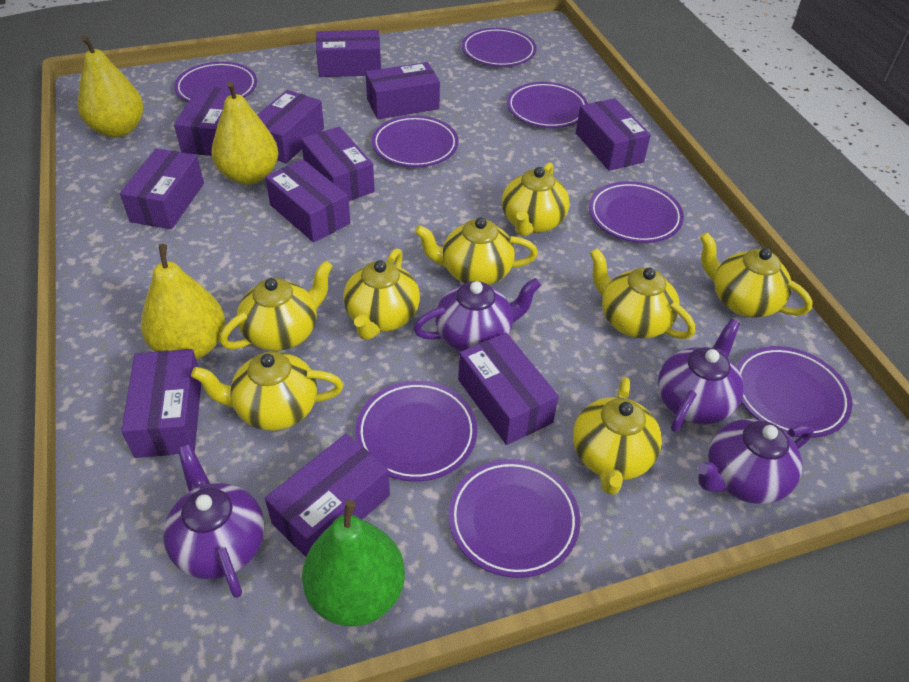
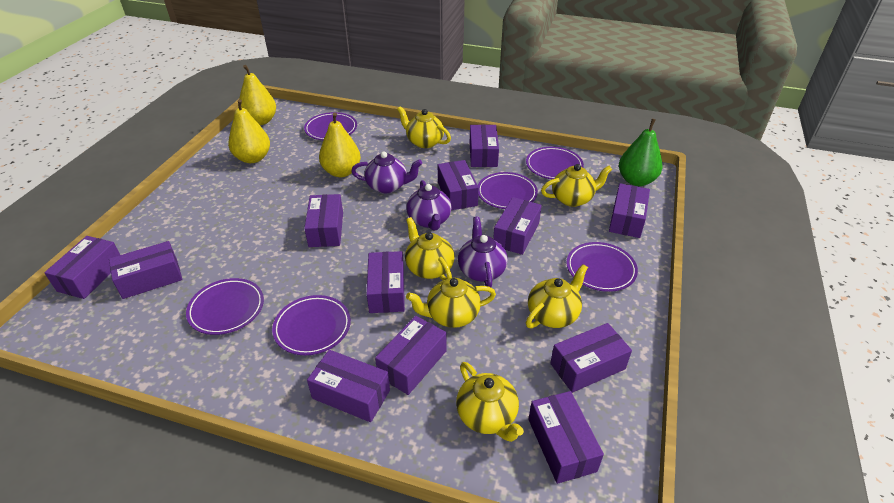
purple box: 11 -> 12
purple plate: 8 -> 6
purple teapot: 4 -> 3
yellow teapot: 8 -> 6

